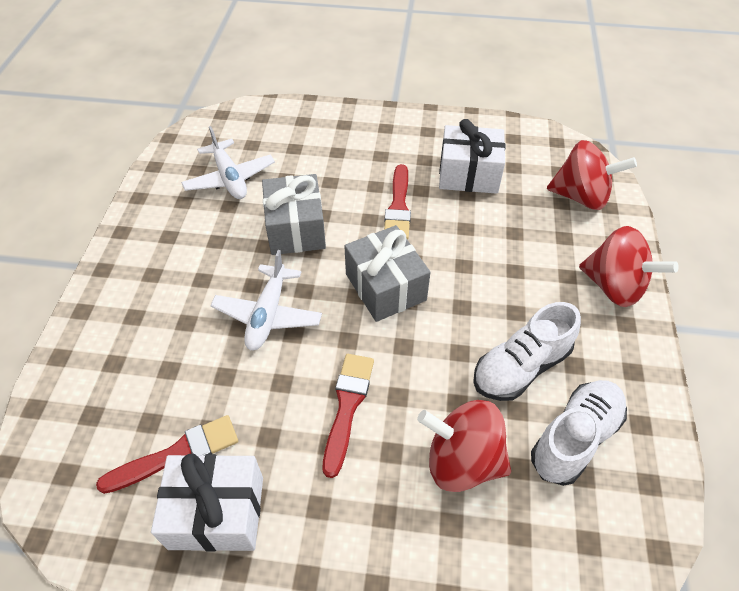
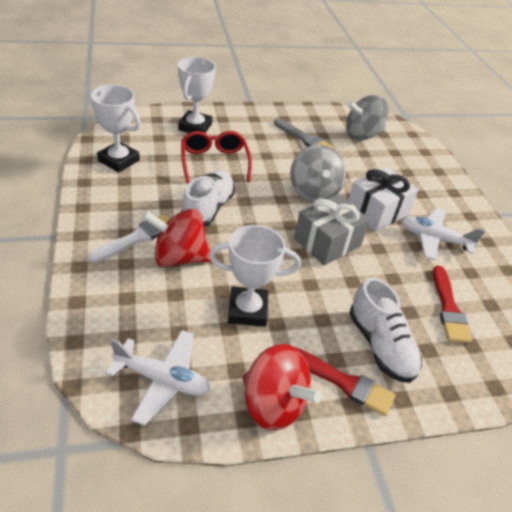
grey brush: 0 -> 1
grey gift: 2 -> 1
grey spinning top: 0 -> 2
red brush: 3 -> 2
red glasses: 0 -> 1
red spinning top: 3 -> 2
white brush: 0 -> 1
white gift: 2 -> 1
white trophy: 0 -> 3

